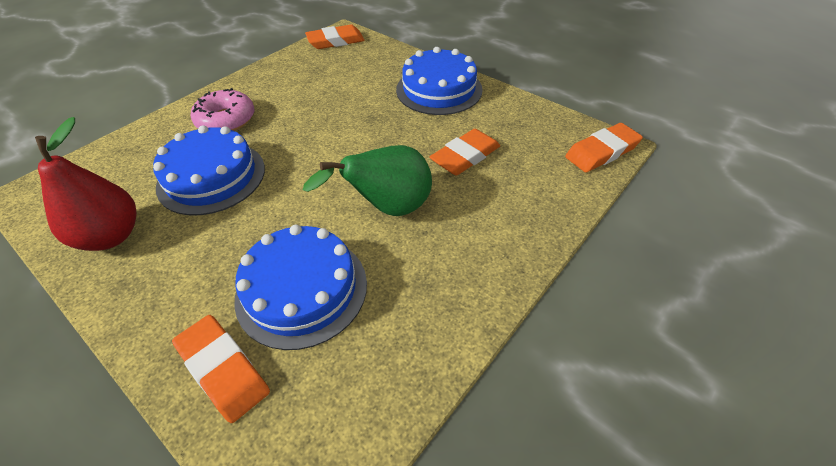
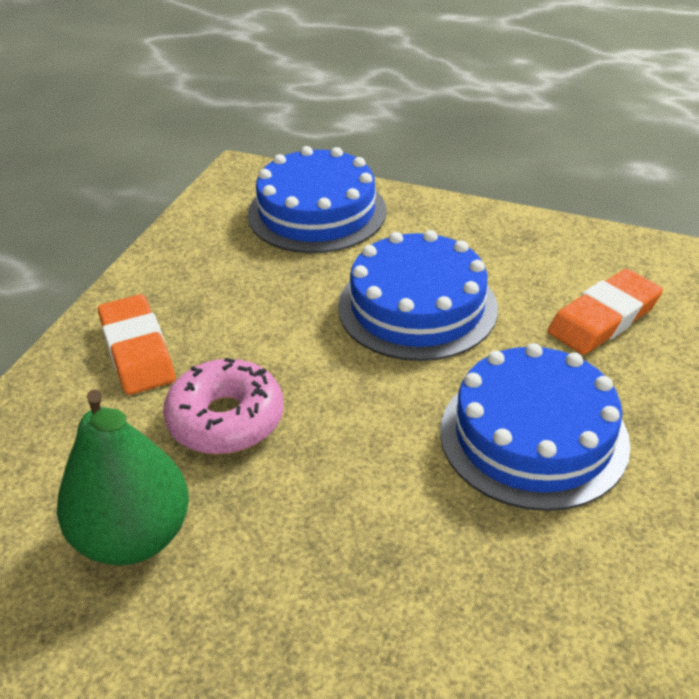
orange eraser: 4 -> 2
red pear: 1 -> 0

